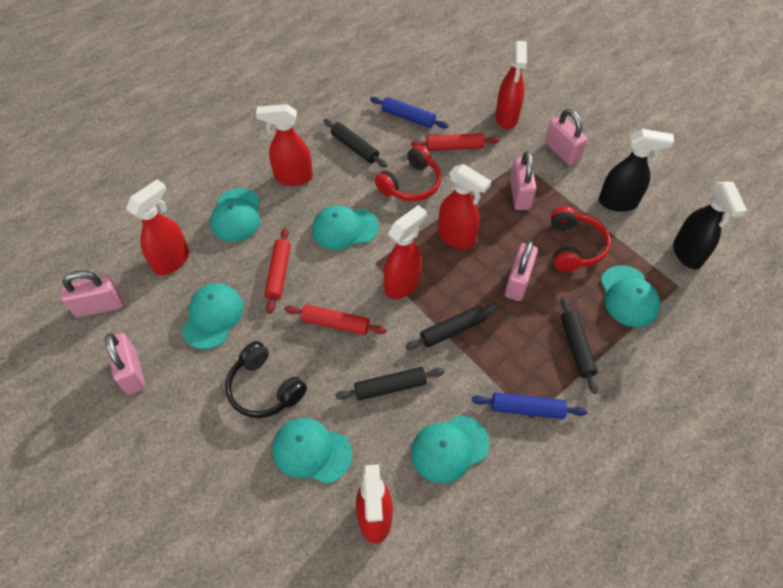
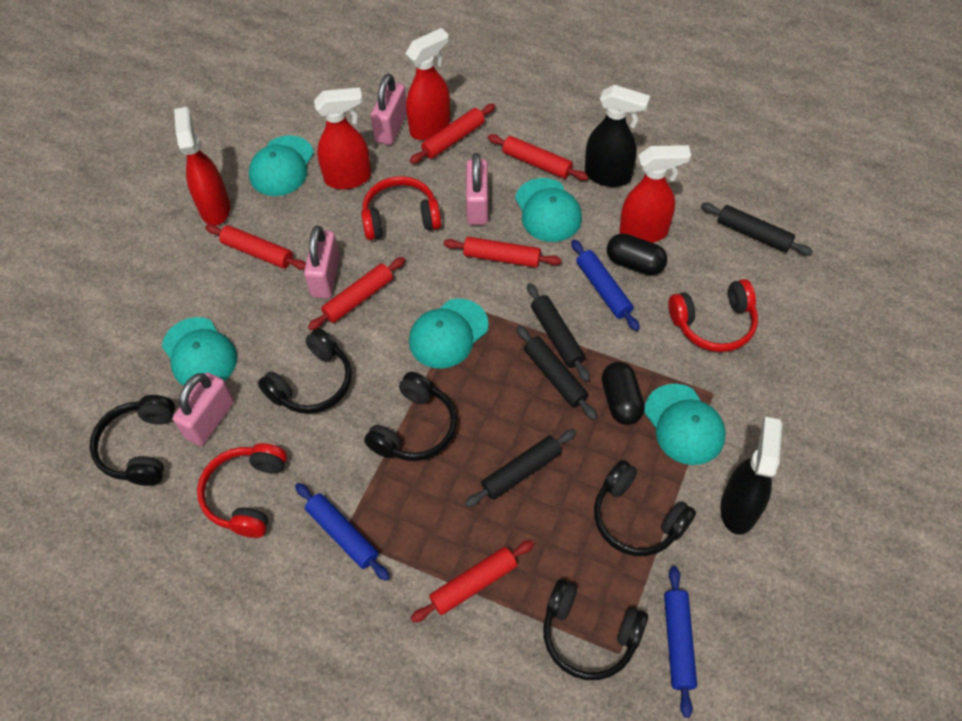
black capsule: 0 -> 2
black headphones: 1 -> 5
blue rolling pin: 2 -> 3
pink padlock: 5 -> 4
red headphones: 2 -> 3
red rolling pin: 3 -> 6
red spray bottle: 6 -> 4
turquoise cap: 6 -> 5

